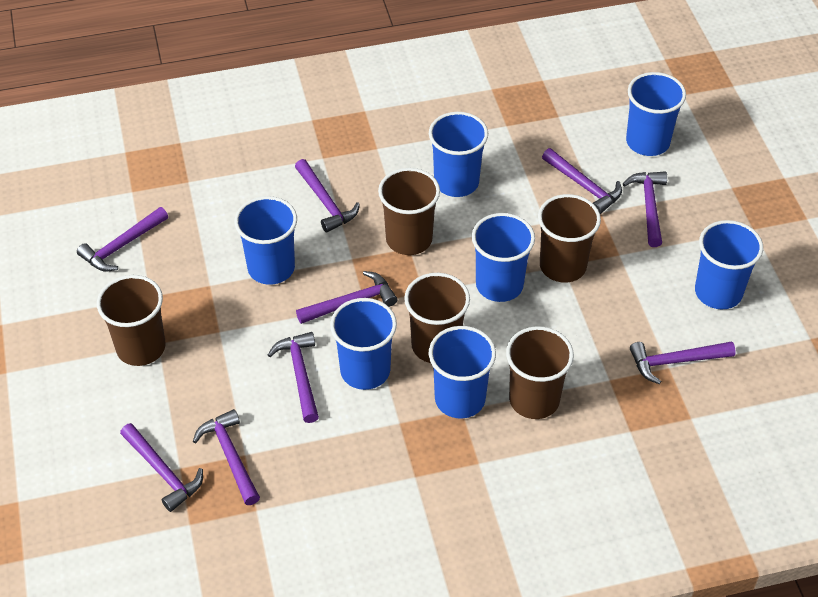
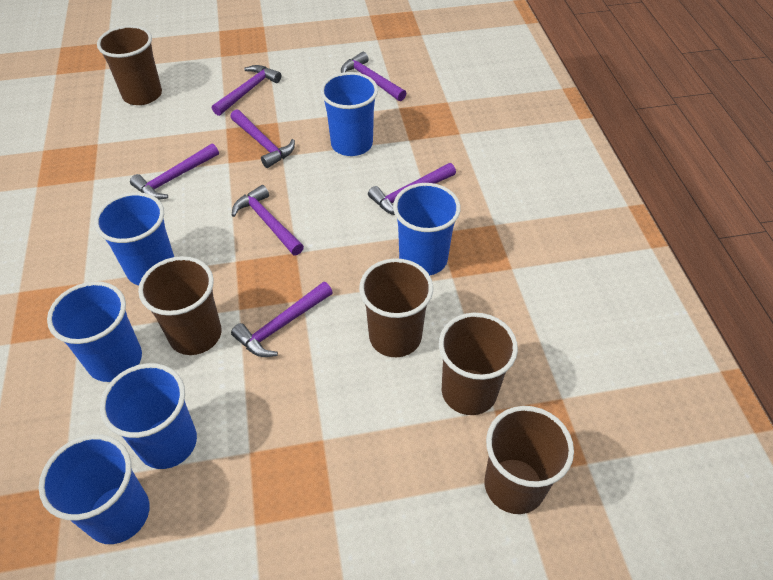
blue cup: 7 -> 6
purple hammer: 9 -> 7

